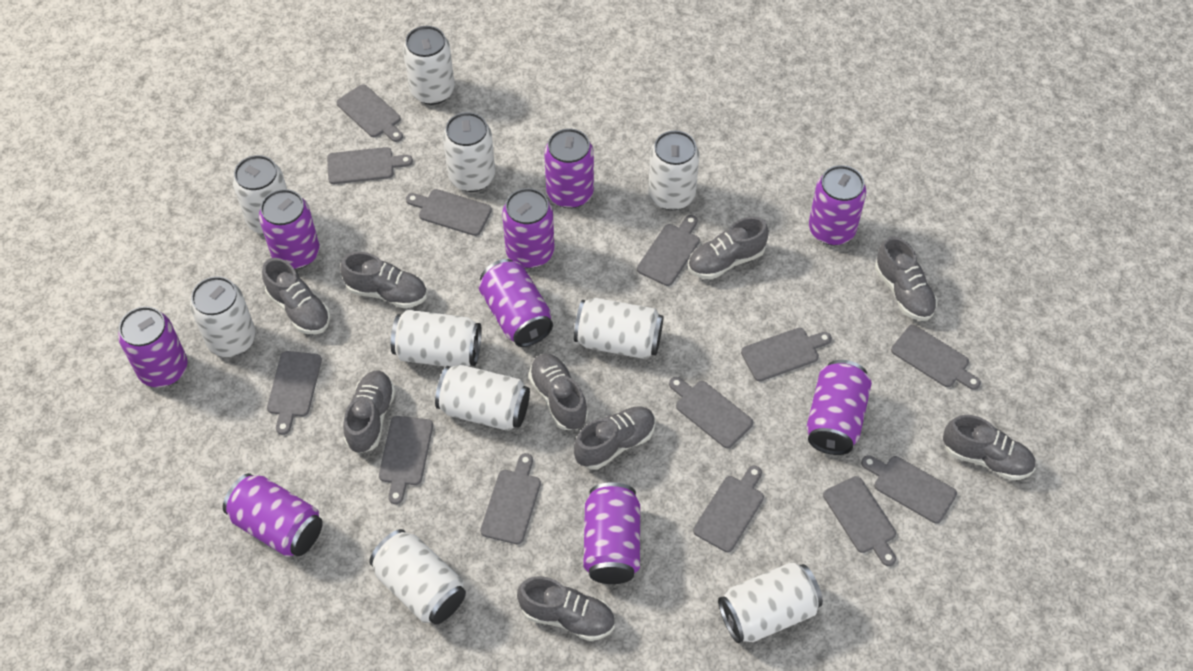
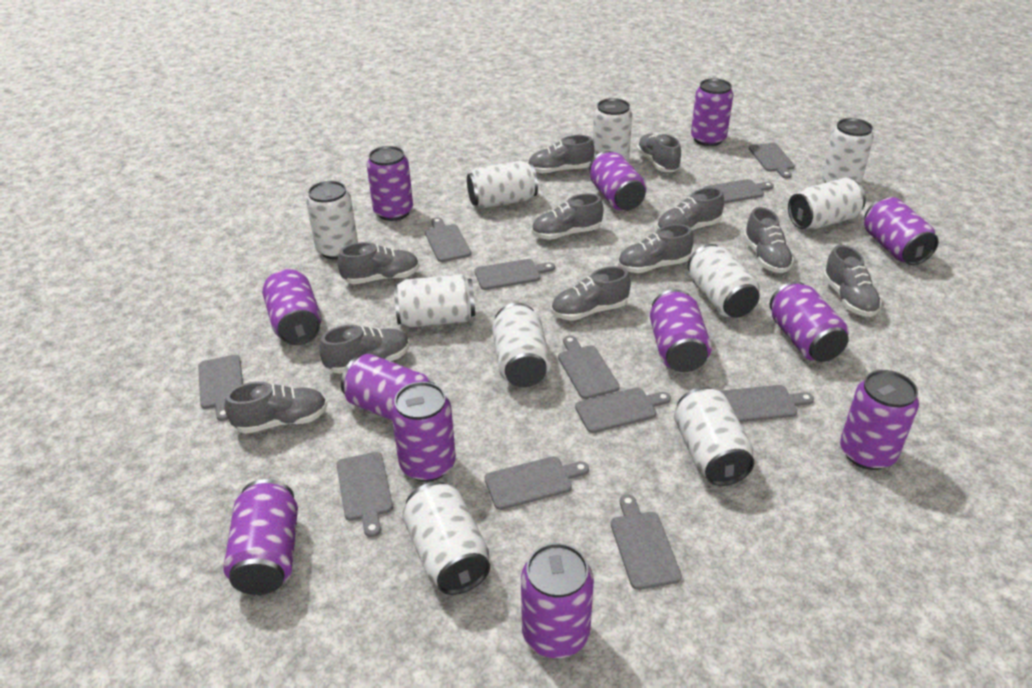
grey cutting board: 13 -> 11
grey shoe: 9 -> 11
purple can: 9 -> 12

